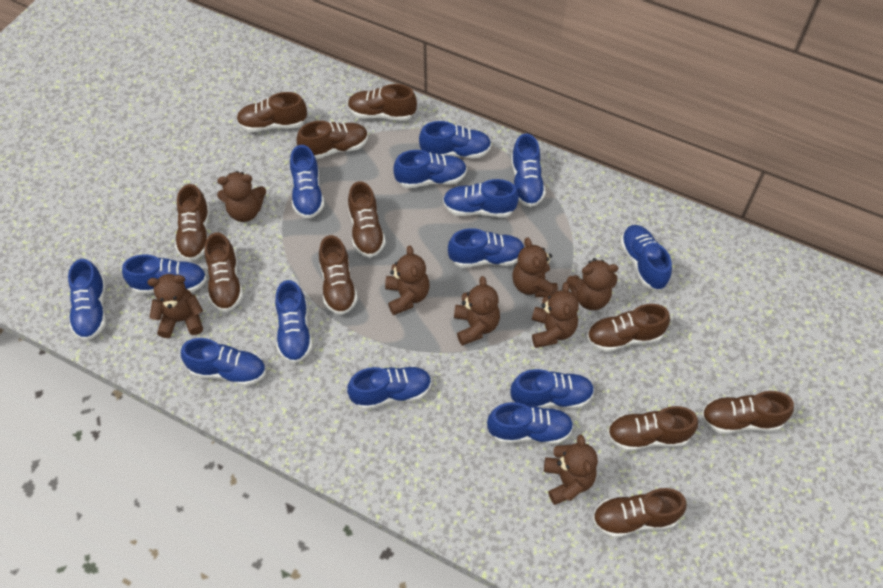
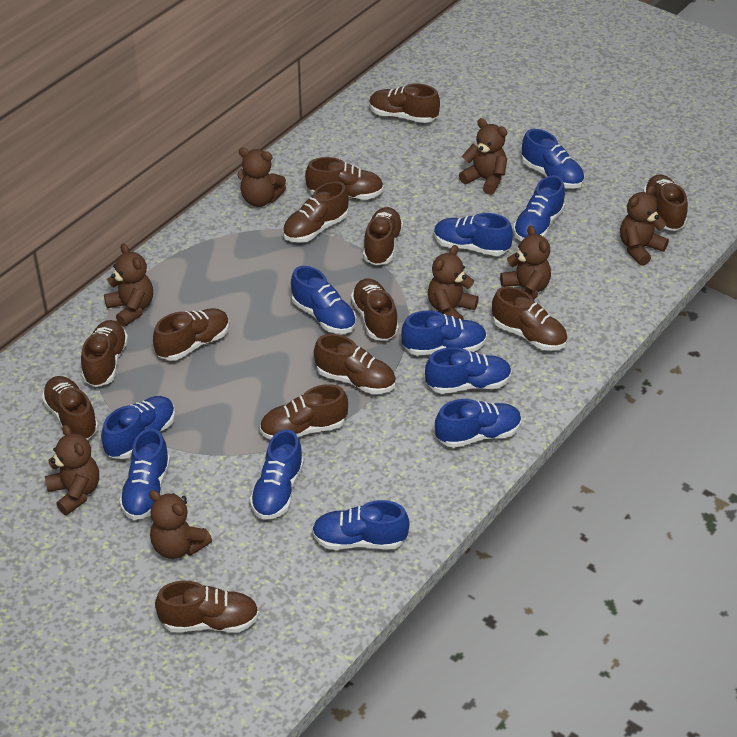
blue shoe: 14 -> 11
brown shoe: 11 -> 13

